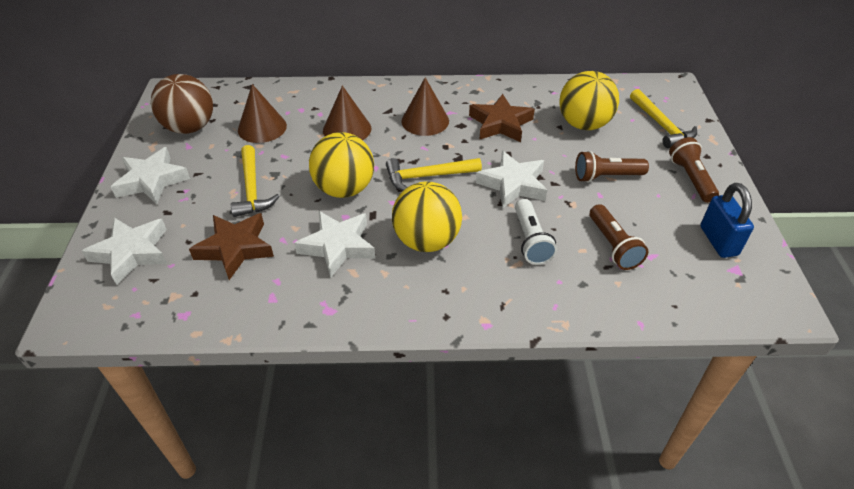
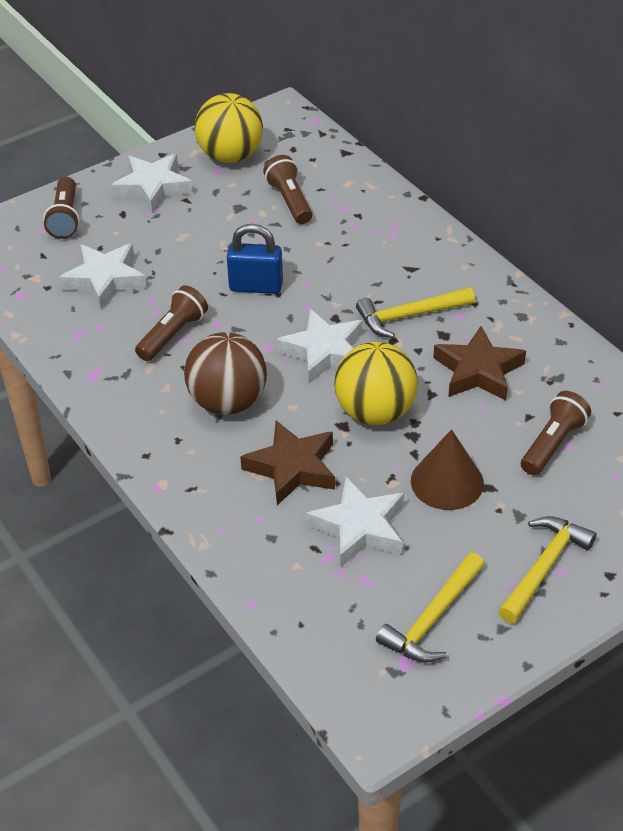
brown cone: 3 -> 1
brown flashlight: 3 -> 4
white flashlight: 1 -> 0
yellow ball: 3 -> 2

